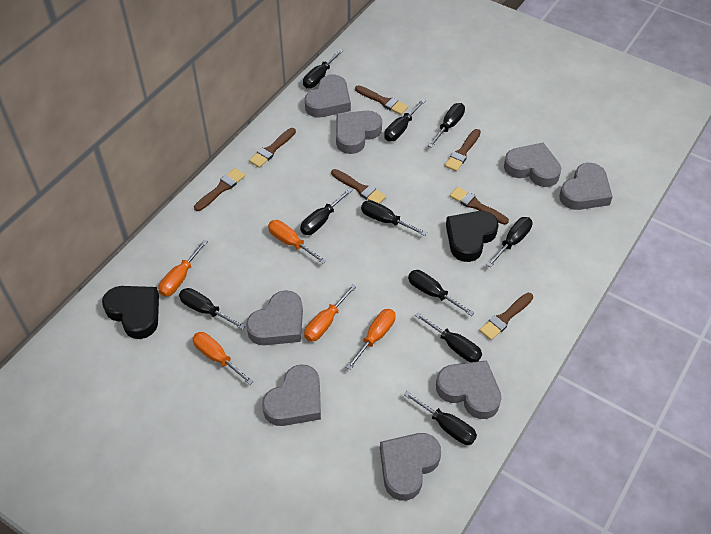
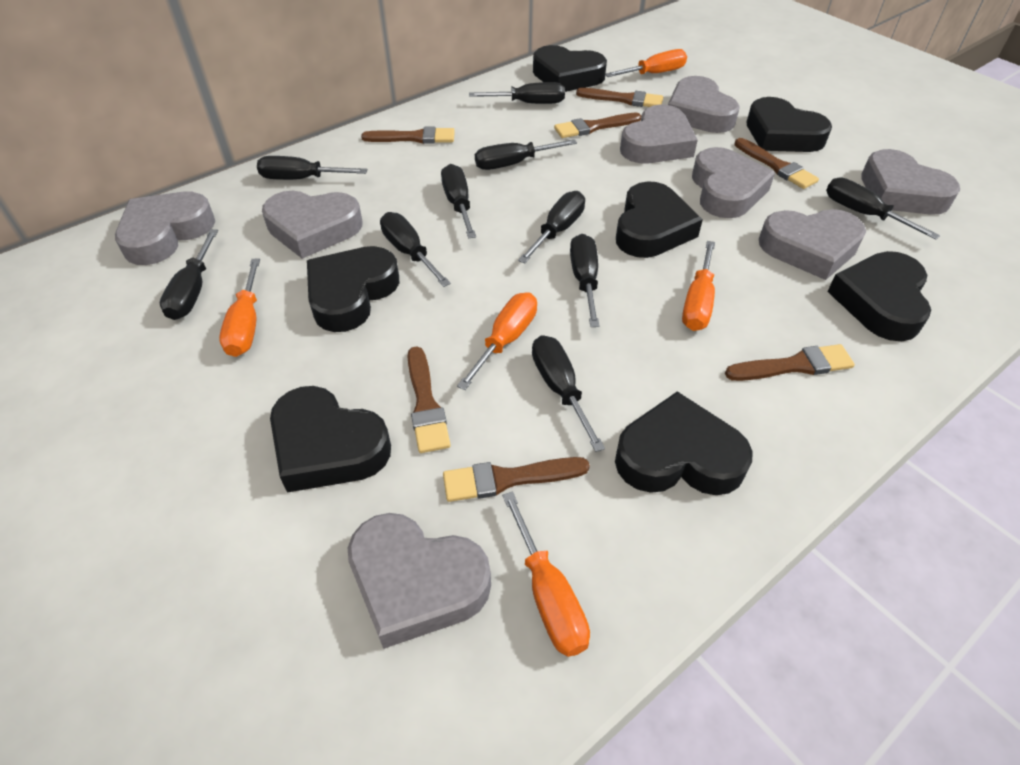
black heart: 2 -> 7

